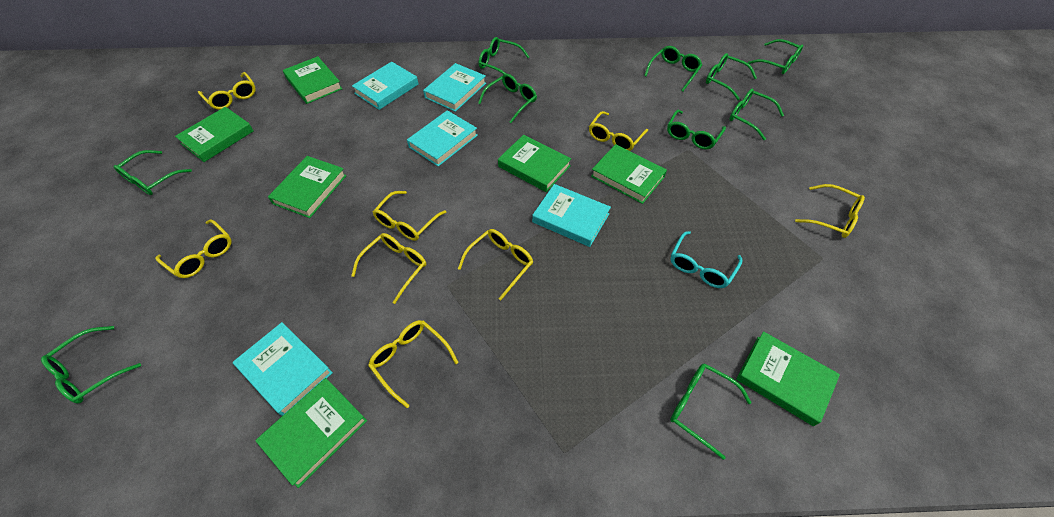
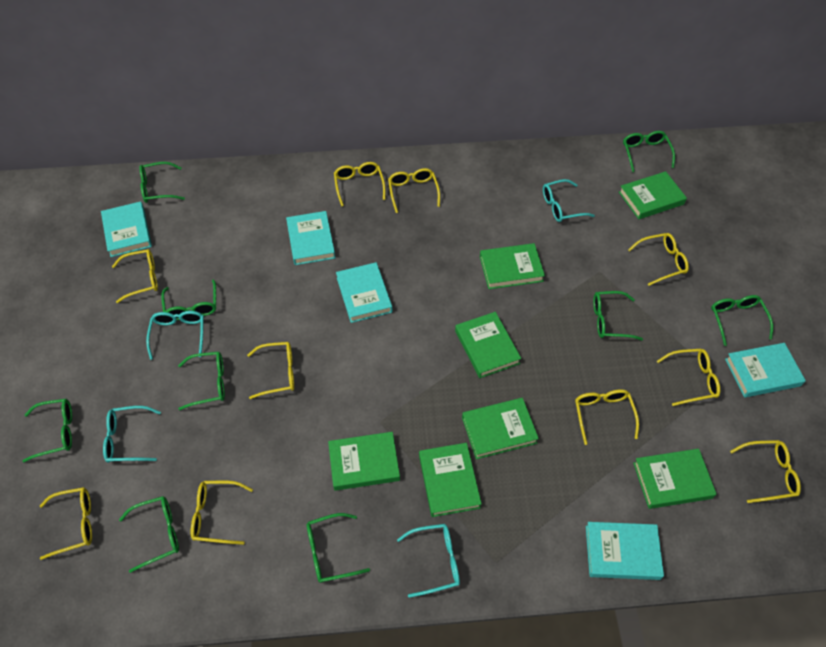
green glasses: 10 -> 9
turquoise glasses: 1 -> 4
yellow glasses: 8 -> 10

